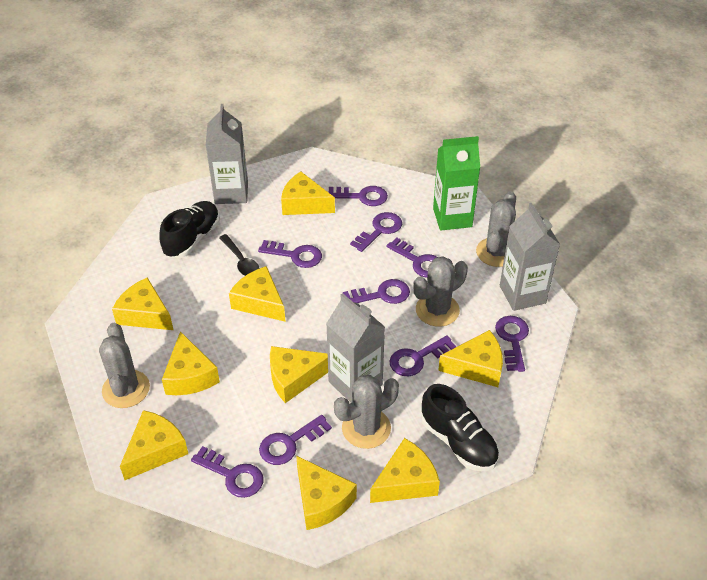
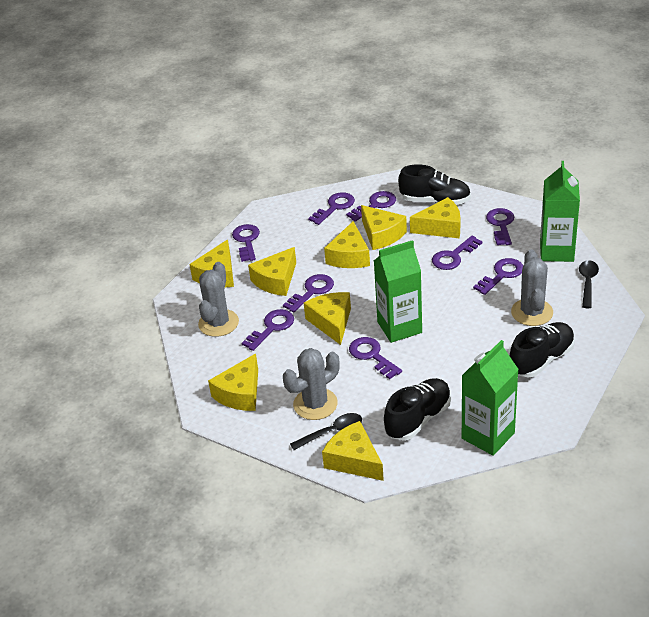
black shoe: 2 -> 3
black spoon: 1 -> 2
green carton: 1 -> 3
grey cactus: 4 -> 3
grey carton: 3 -> 0
yellow cheese: 9 -> 8

